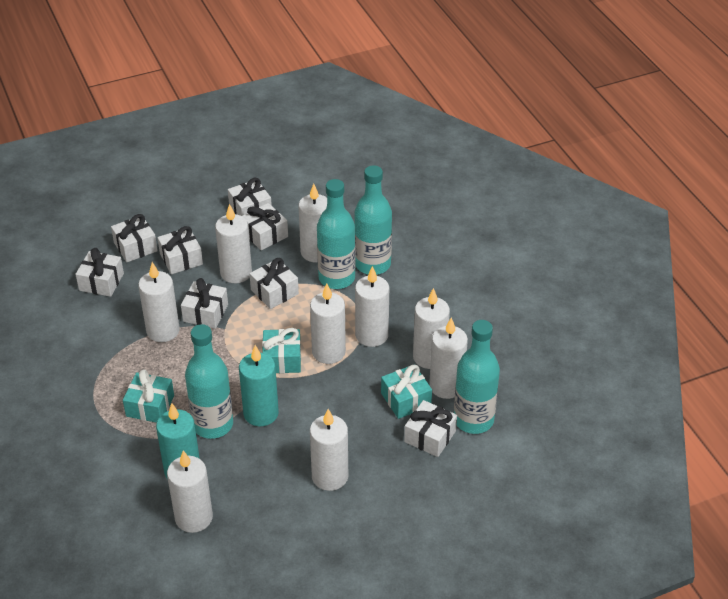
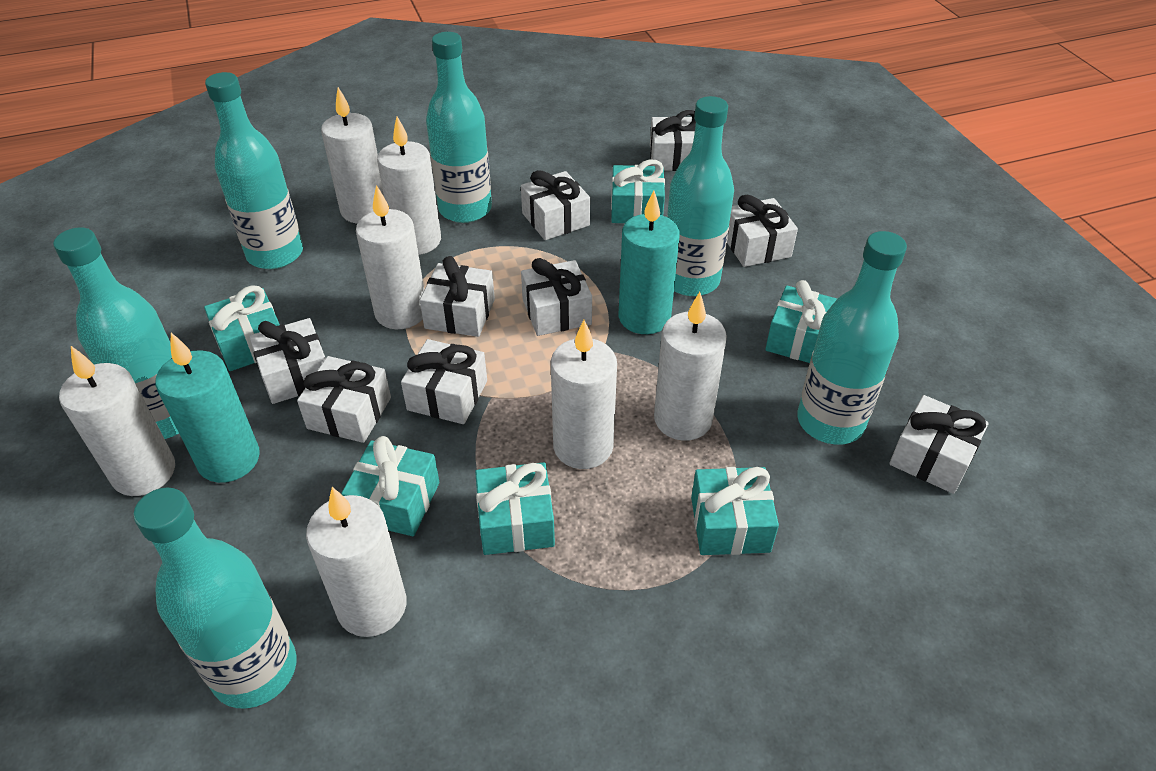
turquoise bottle: 4 -> 6
turquoise gift: 3 -> 6
white candle: 9 -> 7
white gift: 8 -> 9

